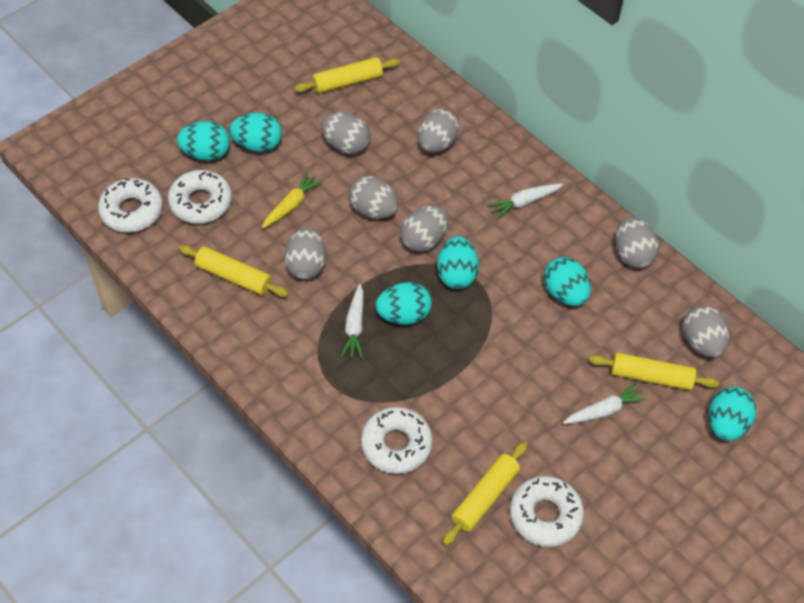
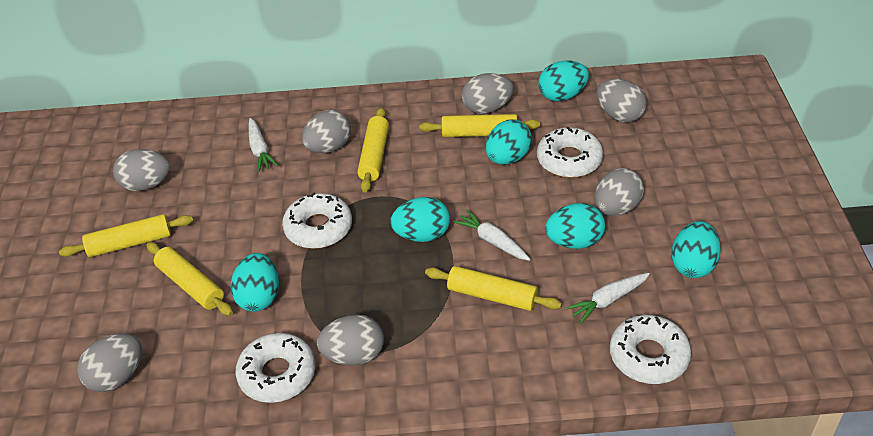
yellow carrot: 1 -> 0
yellow rolling pin: 4 -> 5

